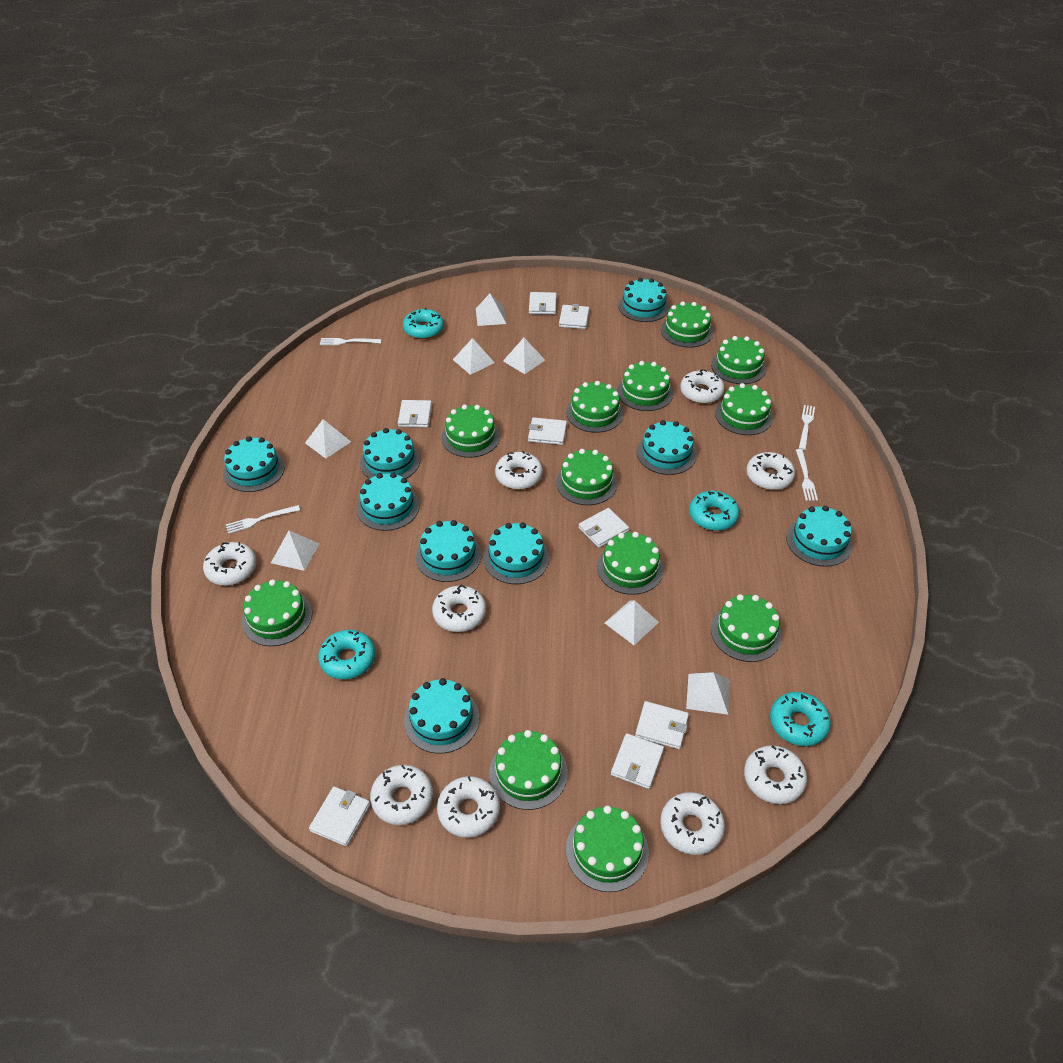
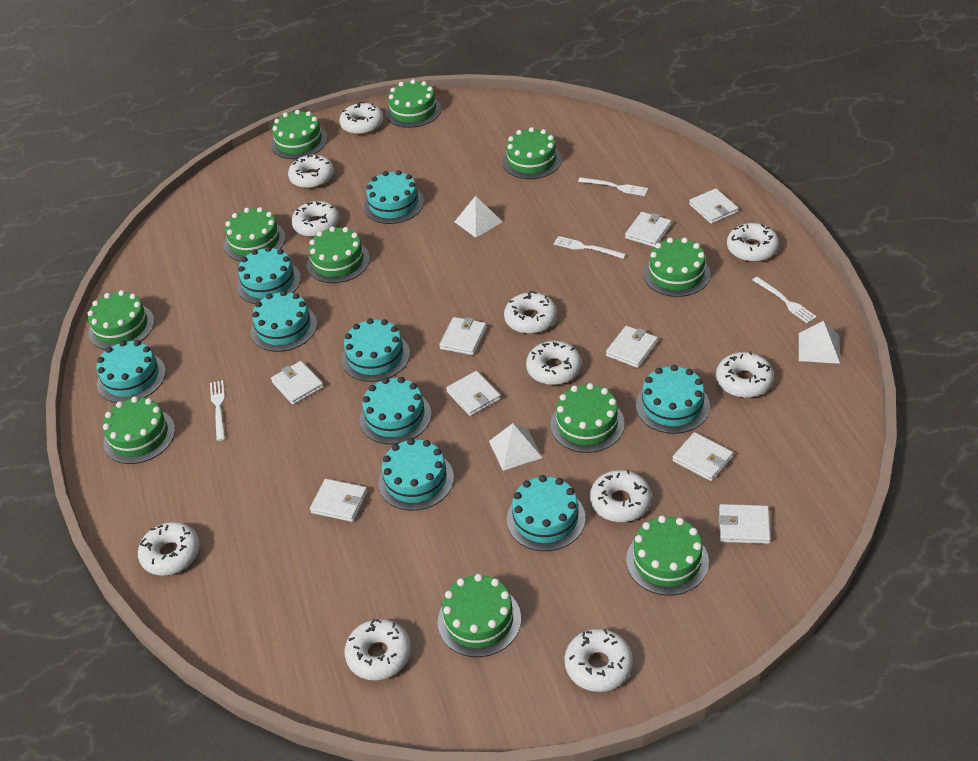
green cake: 12 -> 11
turquoise donut: 4 -> 0
white donut: 9 -> 11
white pyramid: 7 -> 3
white wallet: 8 -> 9

